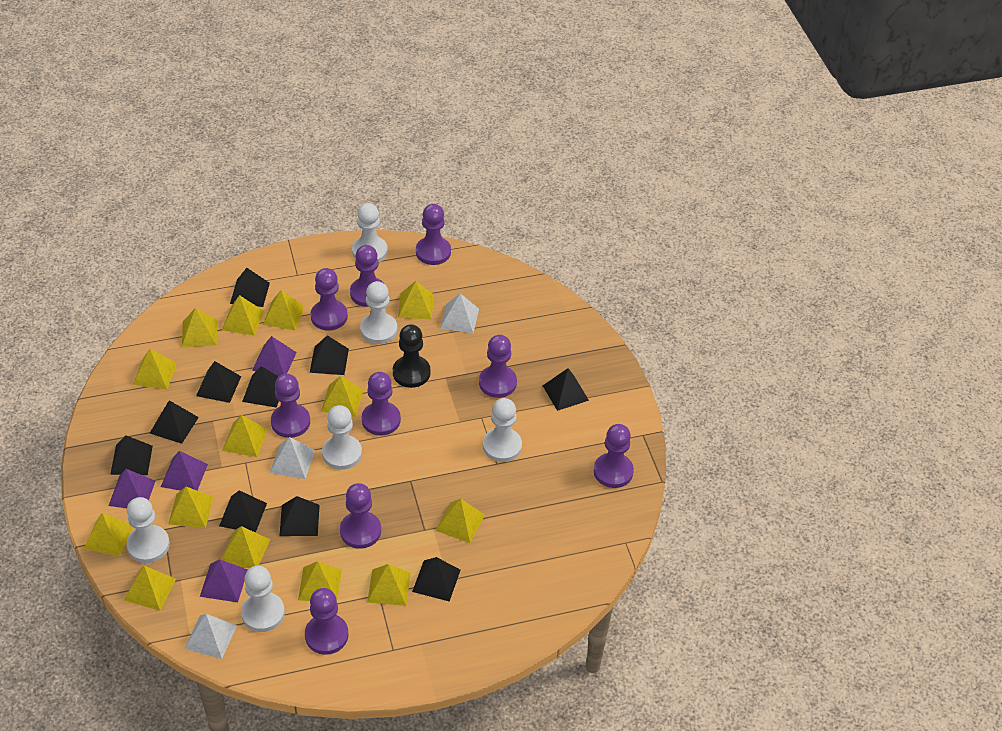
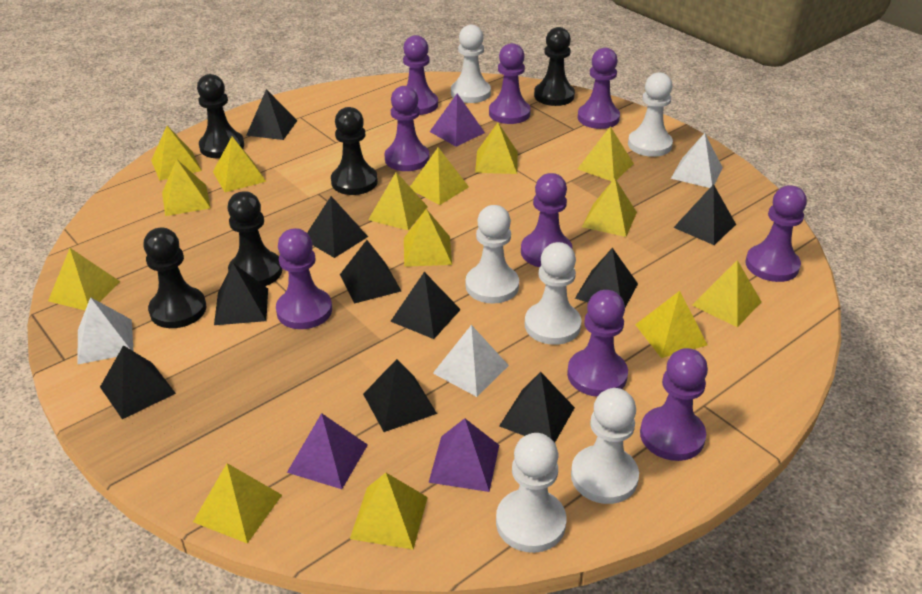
black pawn: 1 -> 5
purple pyramid: 4 -> 3

